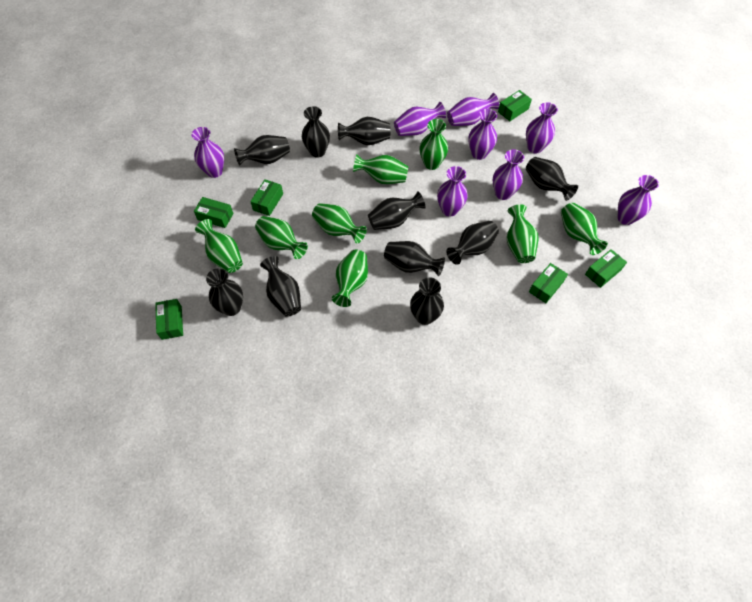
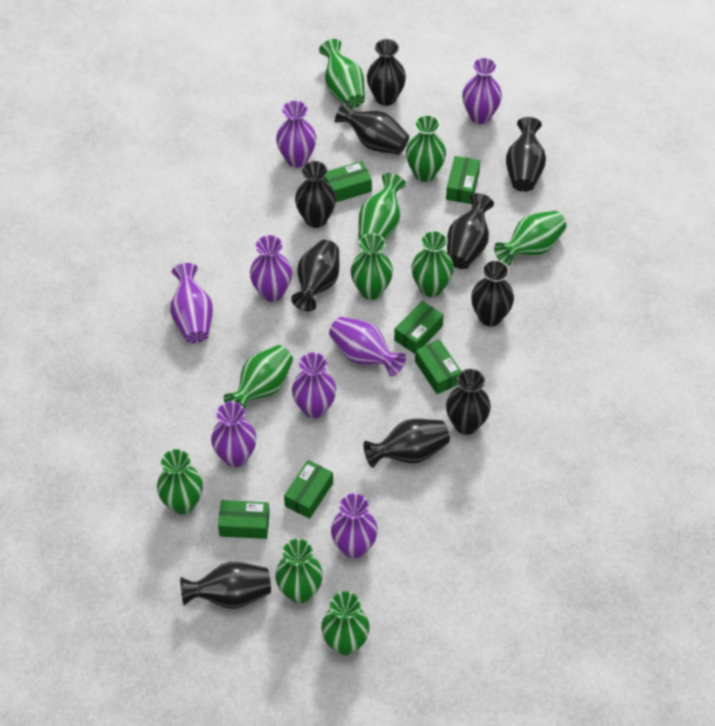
green vase: 8 -> 10

